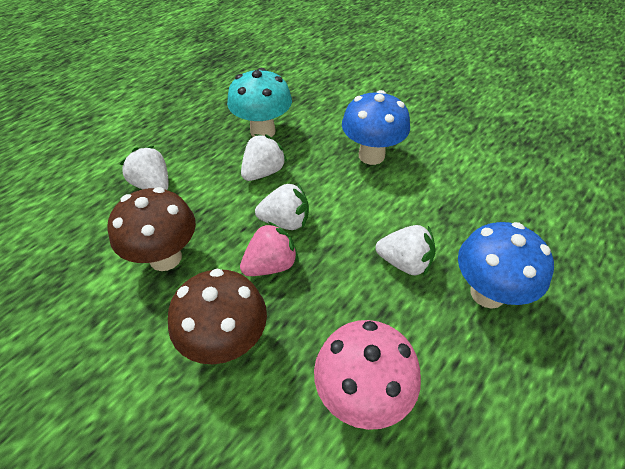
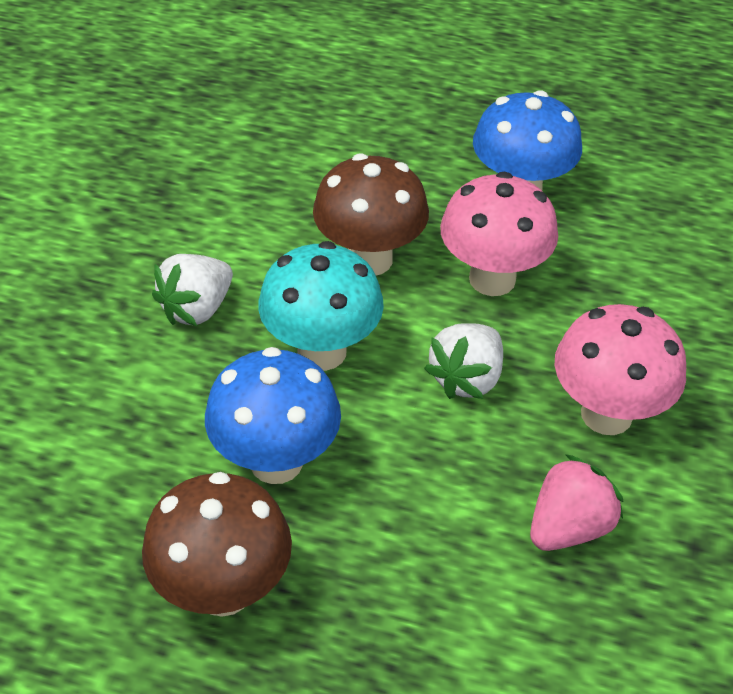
pink mushroom: 1 -> 2
white strawberry: 4 -> 2

